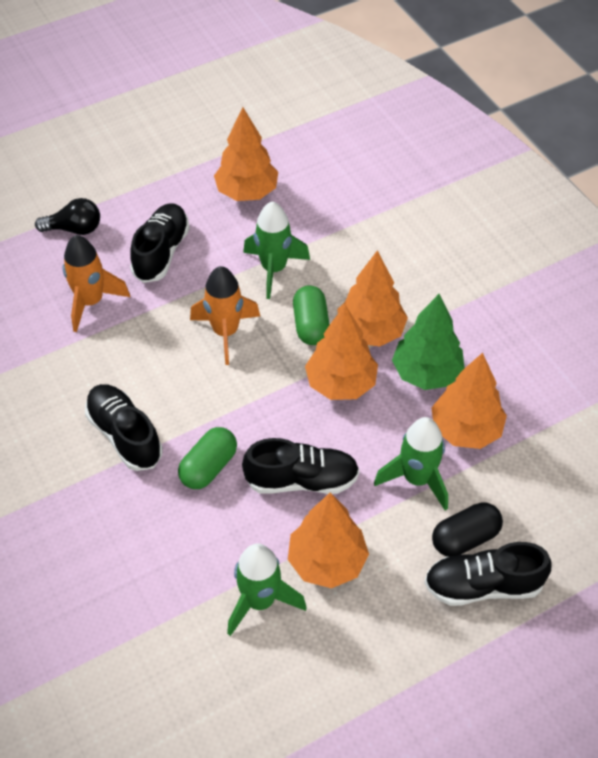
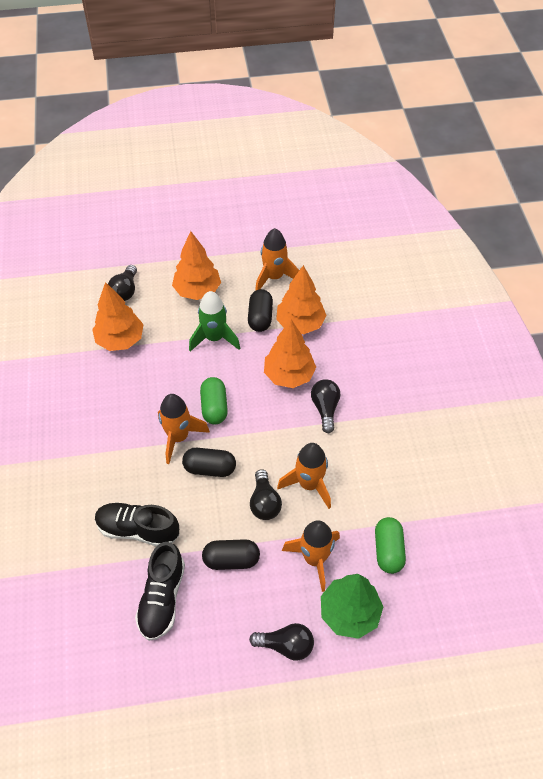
black capsule: 1 -> 3
black light bulb: 1 -> 4
black shoe: 4 -> 2
green rocket: 3 -> 1
orange rocket: 2 -> 4
orange tree: 5 -> 4

